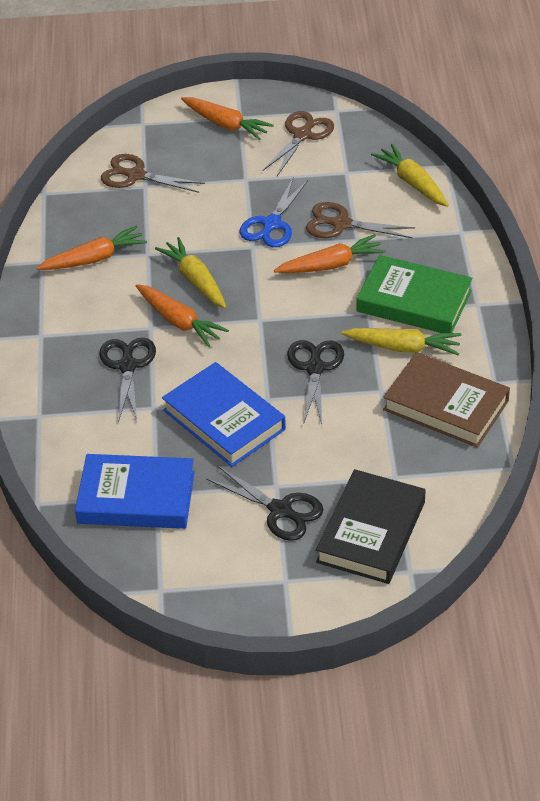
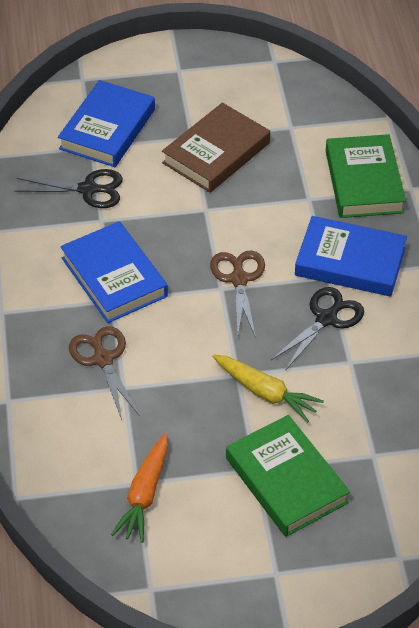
black book: 1 -> 0
black scissors: 3 -> 2
blue book: 2 -> 3
blue scissors: 1 -> 0
brown scissors: 3 -> 2
green book: 1 -> 2
orange carrot: 4 -> 1
yellow carrot: 3 -> 1

